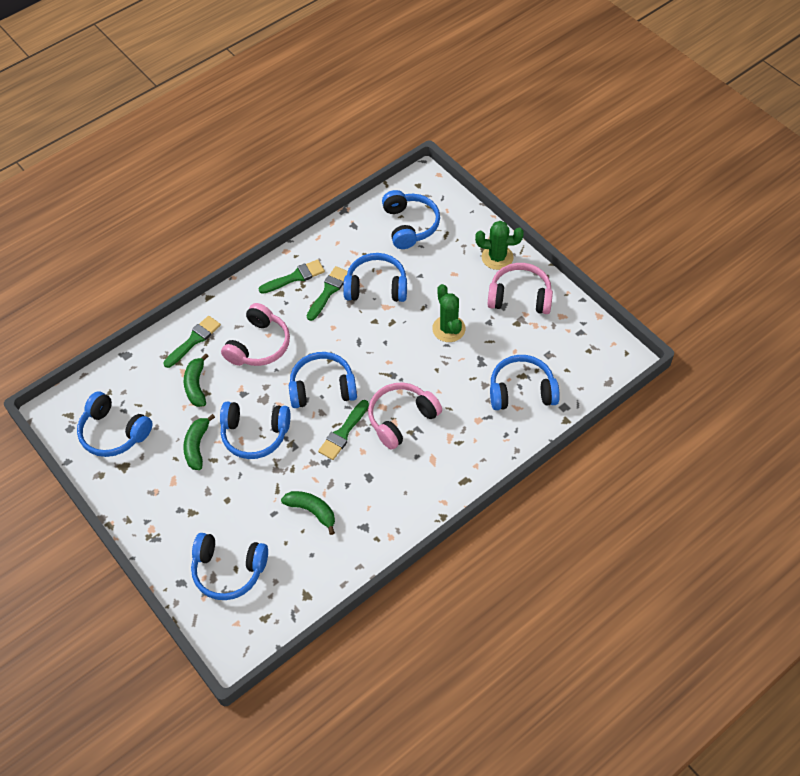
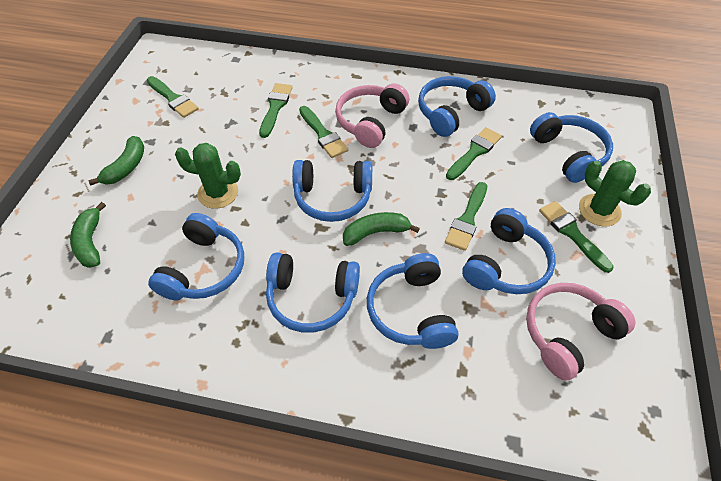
green brush: 4 -> 6
pink headphones: 3 -> 2

